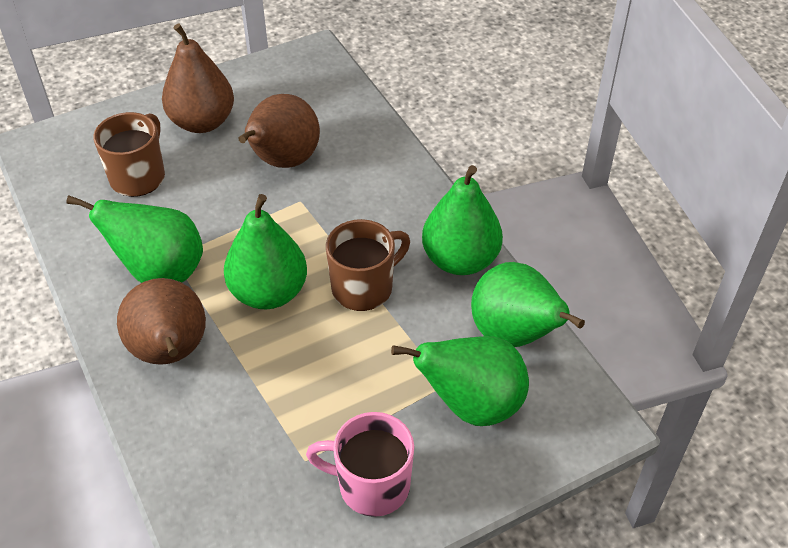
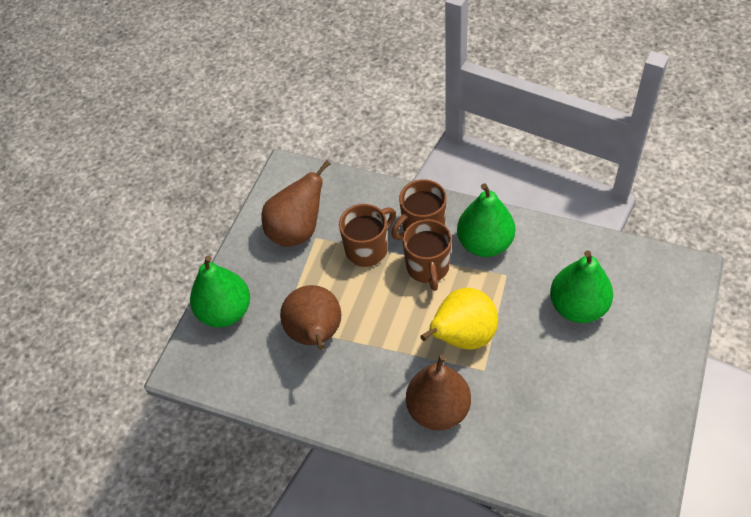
brown mug: 2 -> 3
green pear: 5 -> 3
pink mug: 1 -> 0
yellow pear: 0 -> 1

